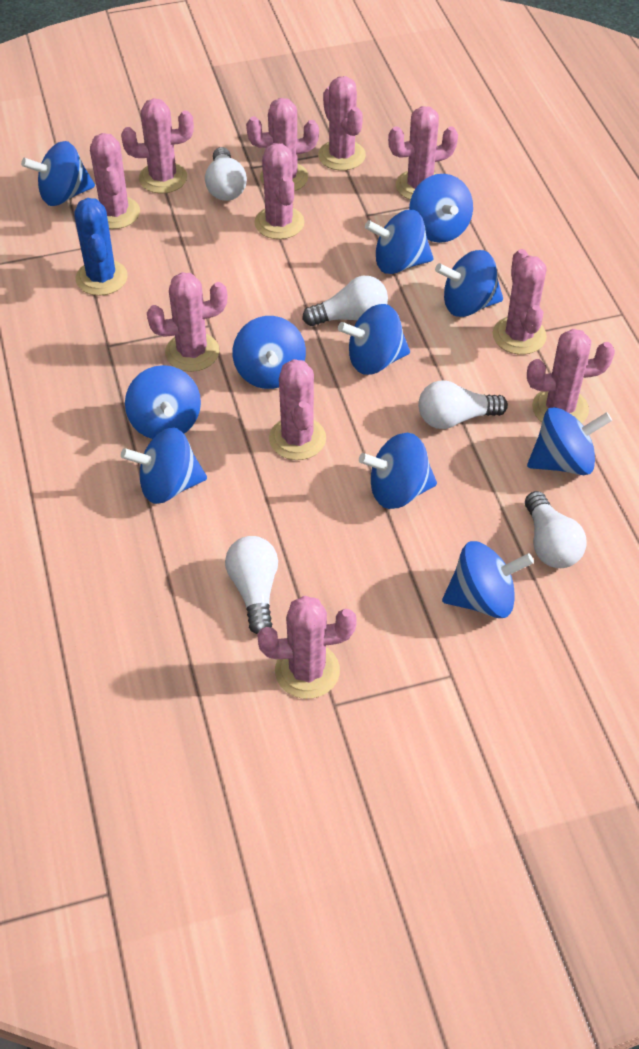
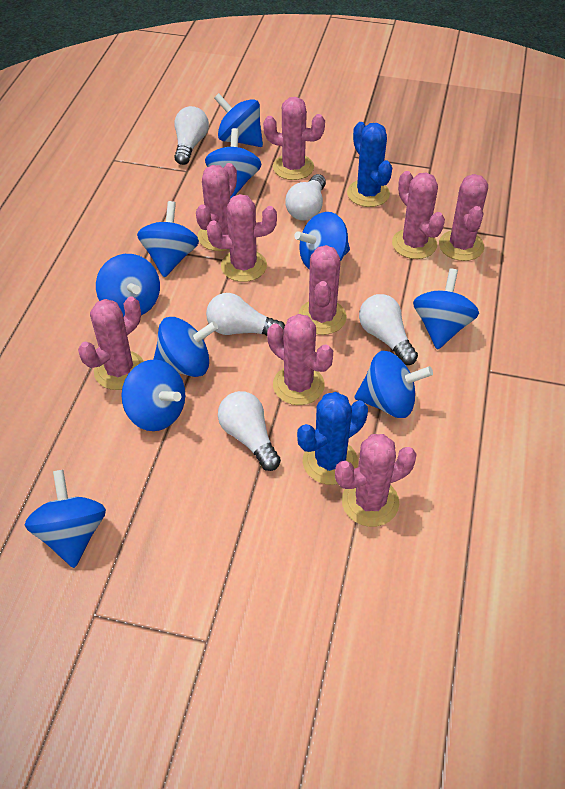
blue cactus: 1 -> 2
blue spinning top: 11 -> 10
pink cactus: 11 -> 9

